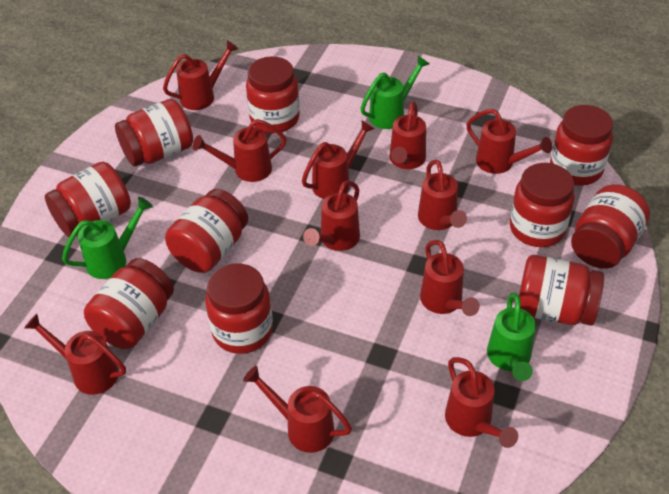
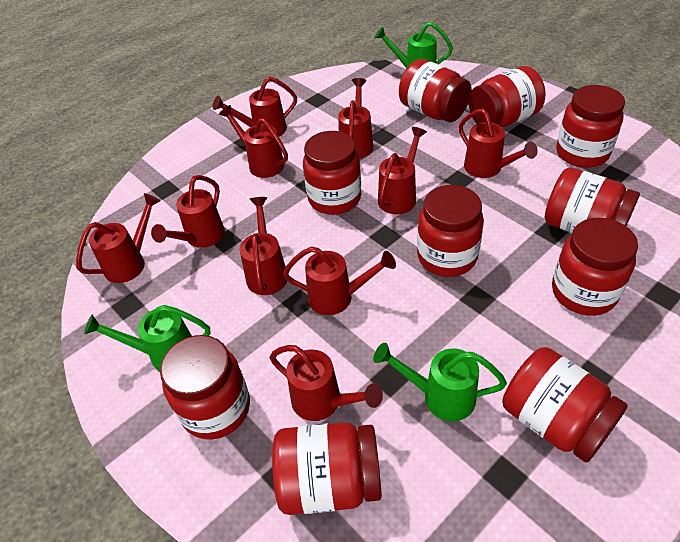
red watering can: 11 -> 10

